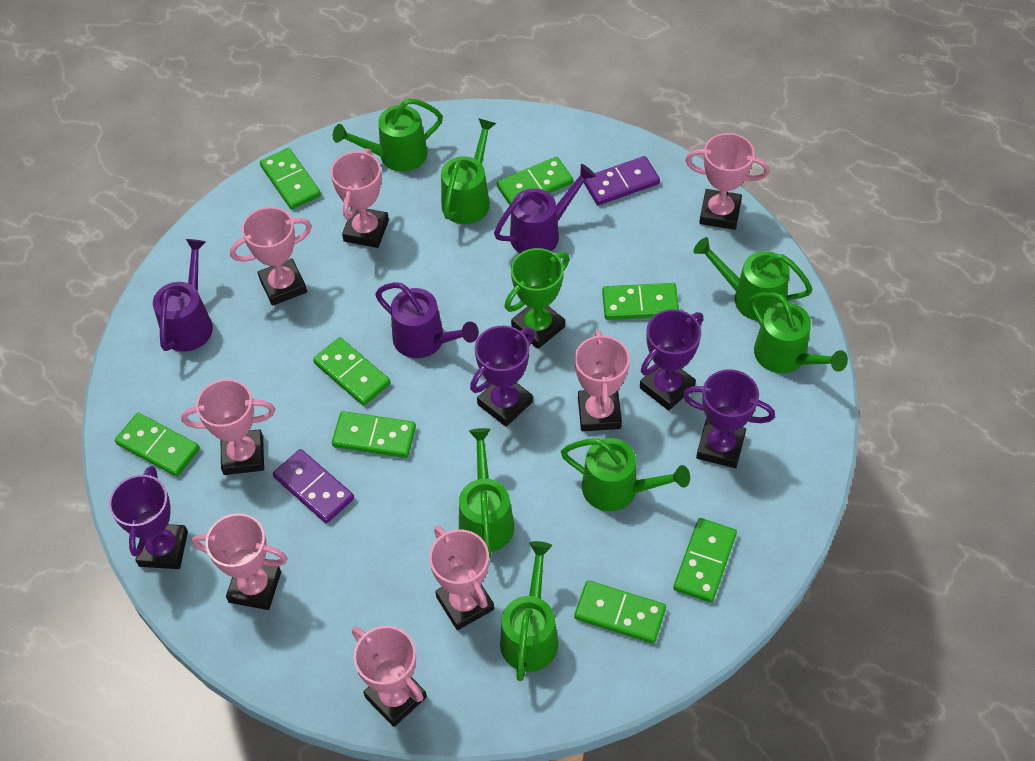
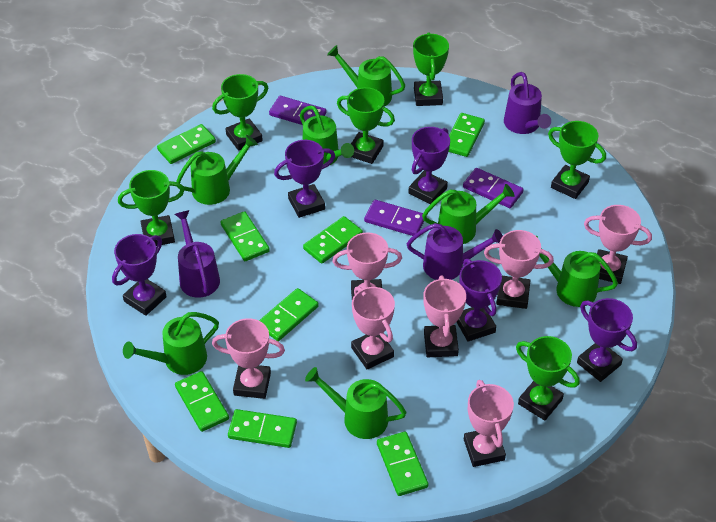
green trophy: 1 -> 6
pink trophy: 8 -> 7
purple domino: 2 -> 3
purple trophy: 4 -> 5

